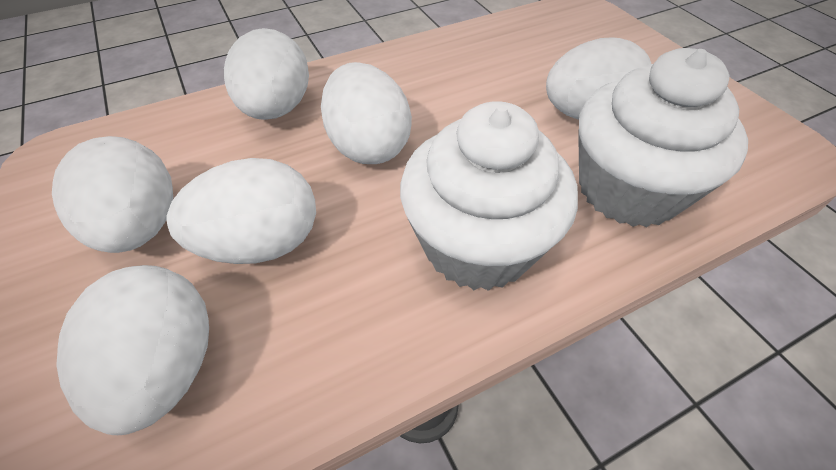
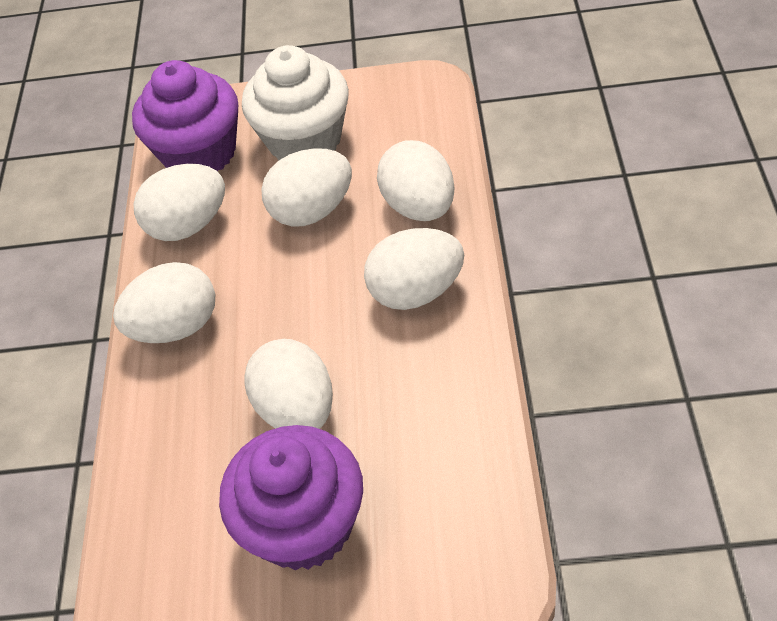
purple cupcake: 0 -> 2
white cupcake: 2 -> 1

